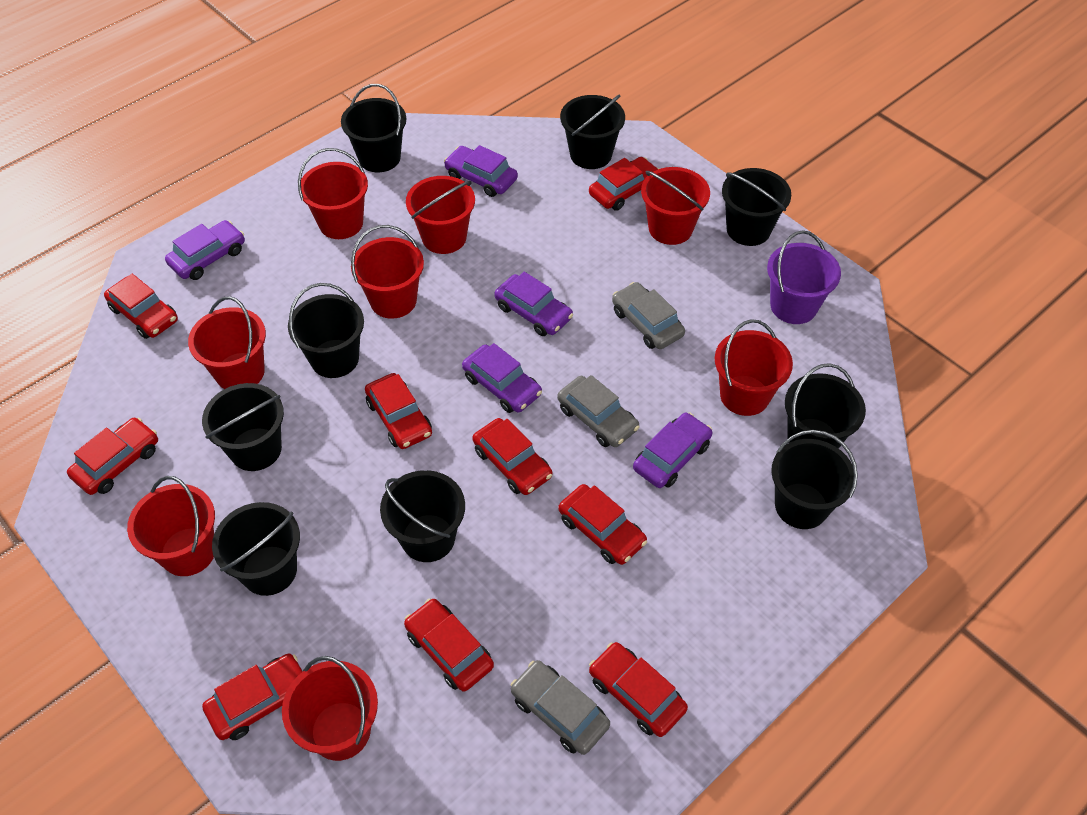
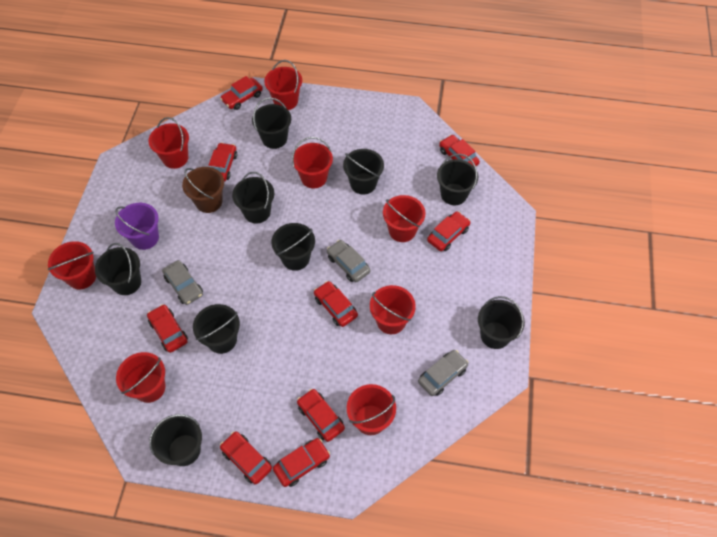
brown bucket: 0 -> 1
purple car: 5 -> 0

